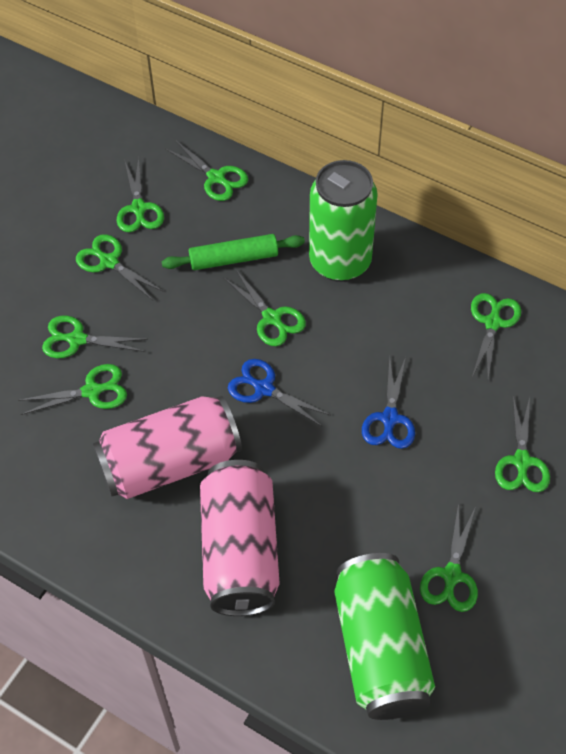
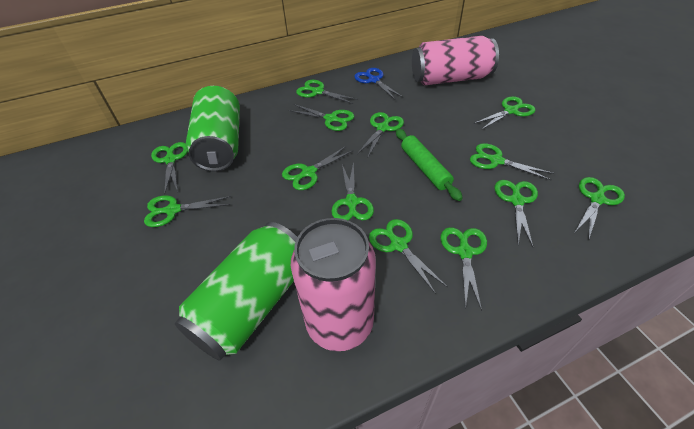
blue scissors: 2 -> 1
green scissors: 9 -> 13

